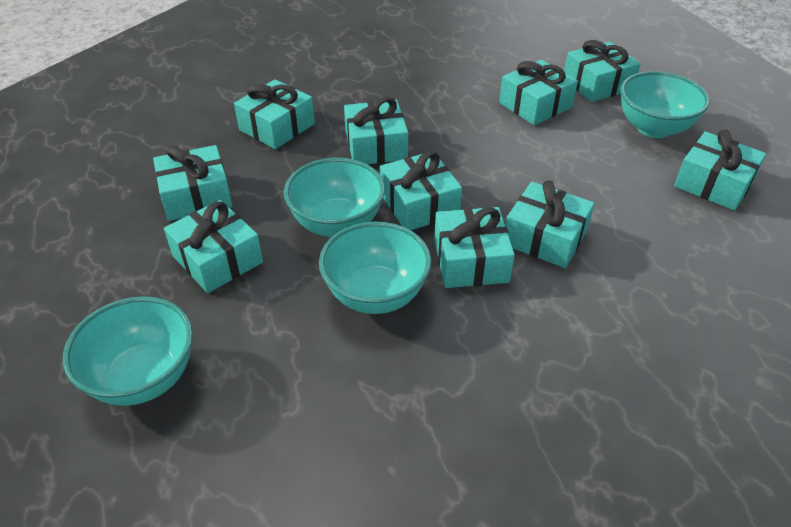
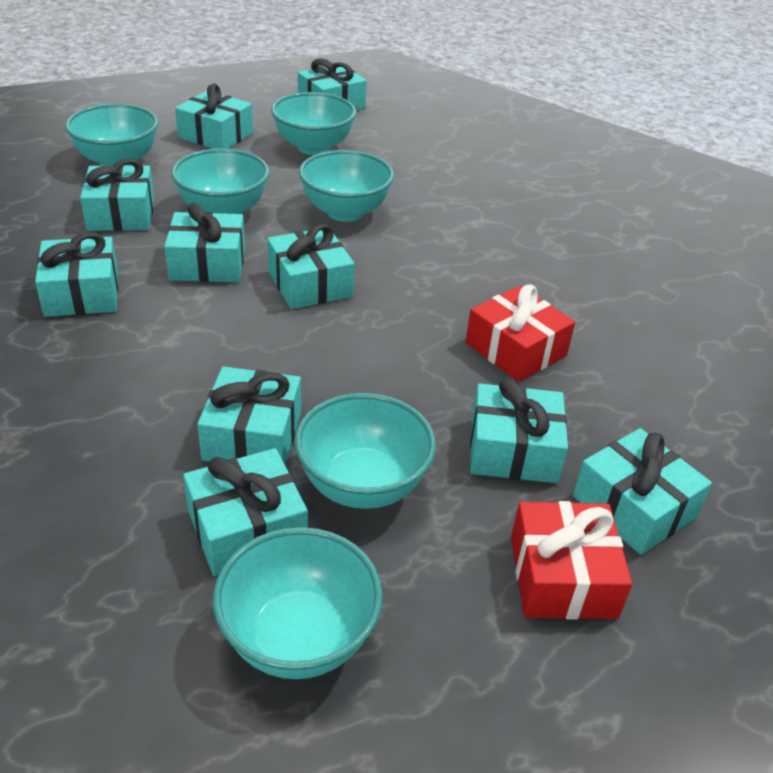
red gift: 0 -> 2
turquoise bowl: 4 -> 6

